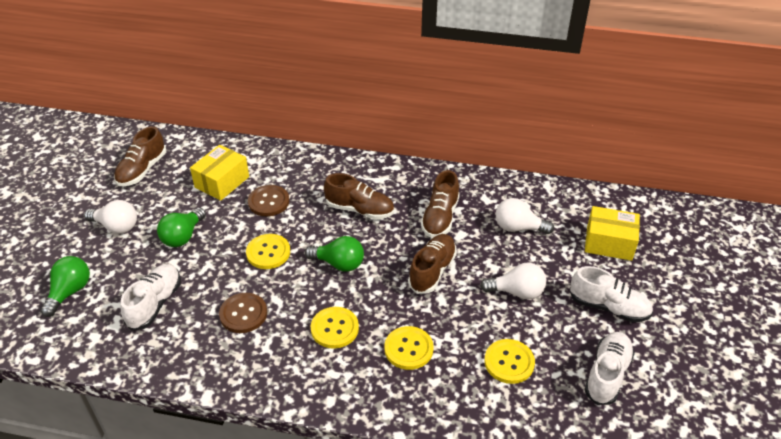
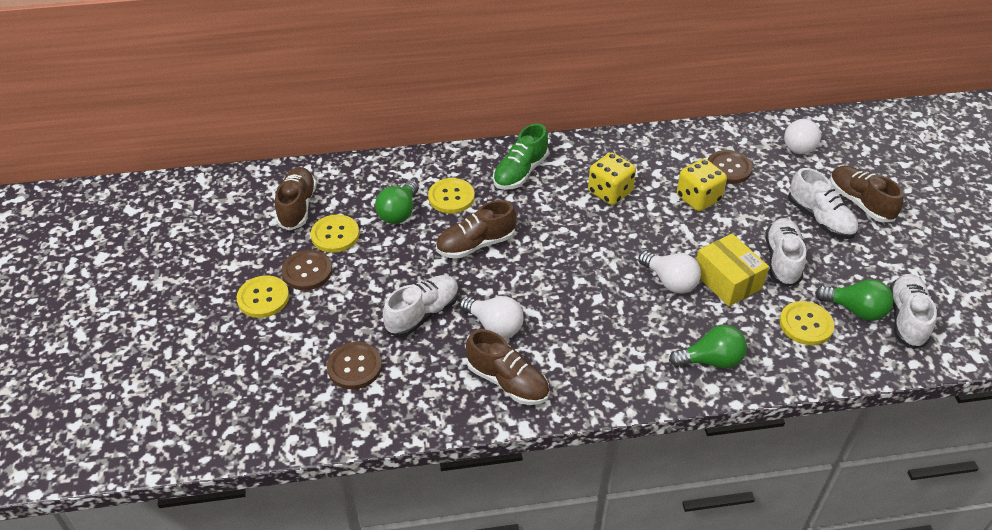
brown button: 2 -> 3
green shoe: 0 -> 1
white shoe: 3 -> 4
yellow box: 2 -> 1
yellow dice: 0 -> 2

